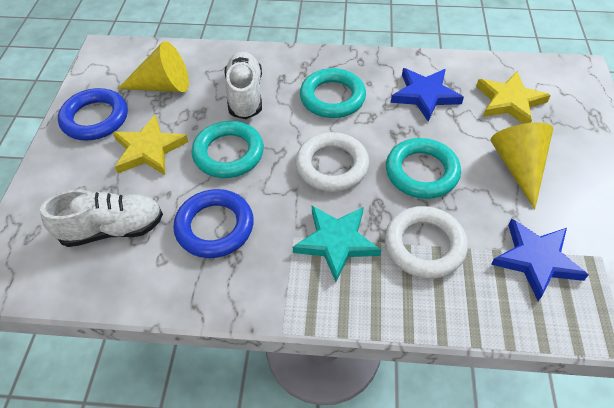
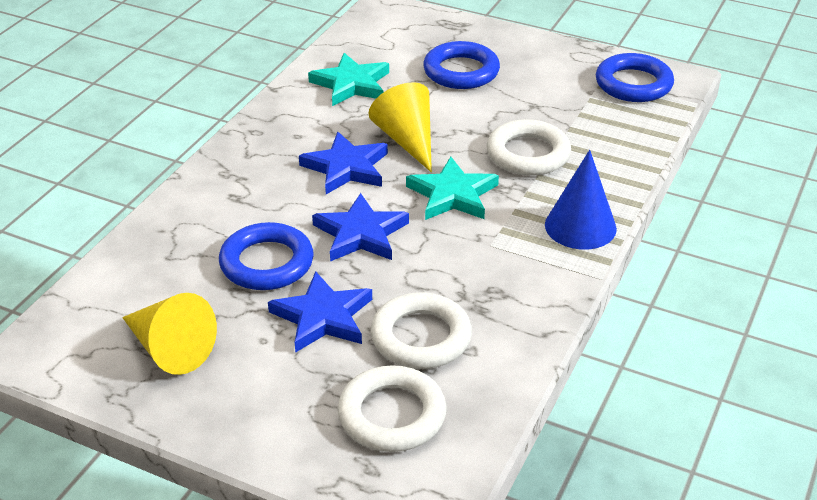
blue cone: 0 -> 1
blue ring: 2 -> 3
blue star: 2 -> 3
turquoise ring: 3 -> 0
turquoise star: 1 -> 2
white ring: 2 -> 3
white shoe: 2 -> 0
yellow star: 2 -> 0

